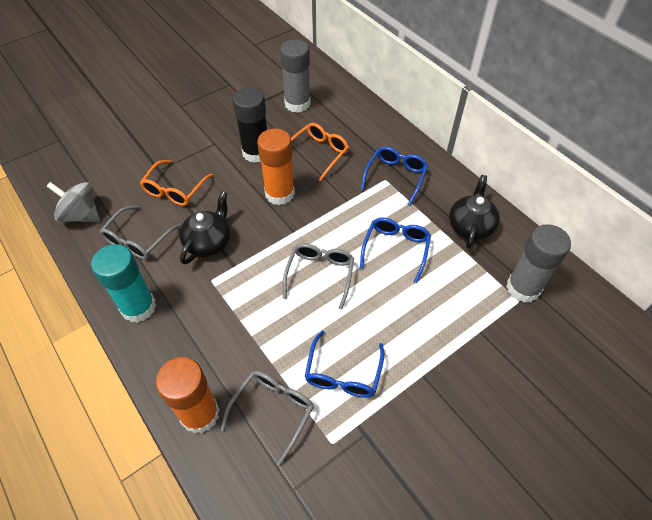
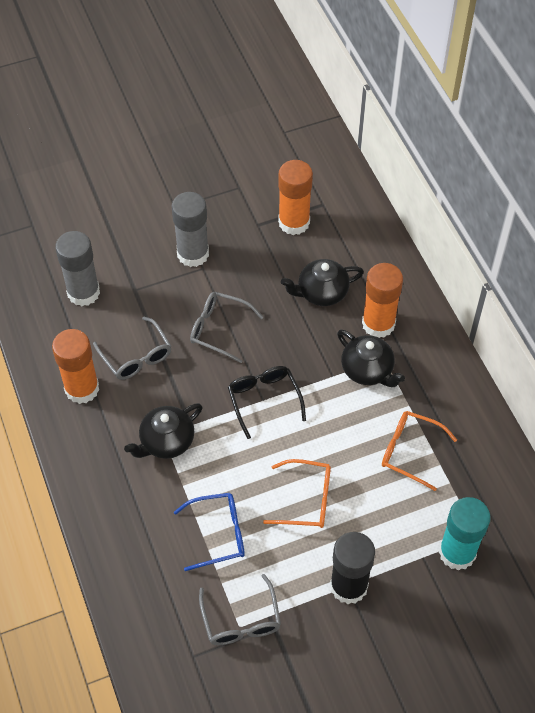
black glasses: 0 -> 1
black teapot: 2 -> 3
blue glasses: 3 -> 1
grey spinning top: 1 -> 0
orange glue stick: 2 -> 3

